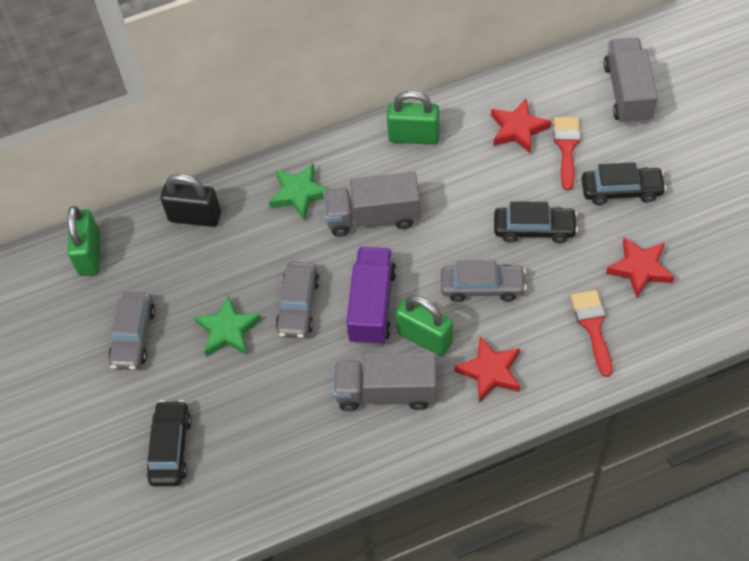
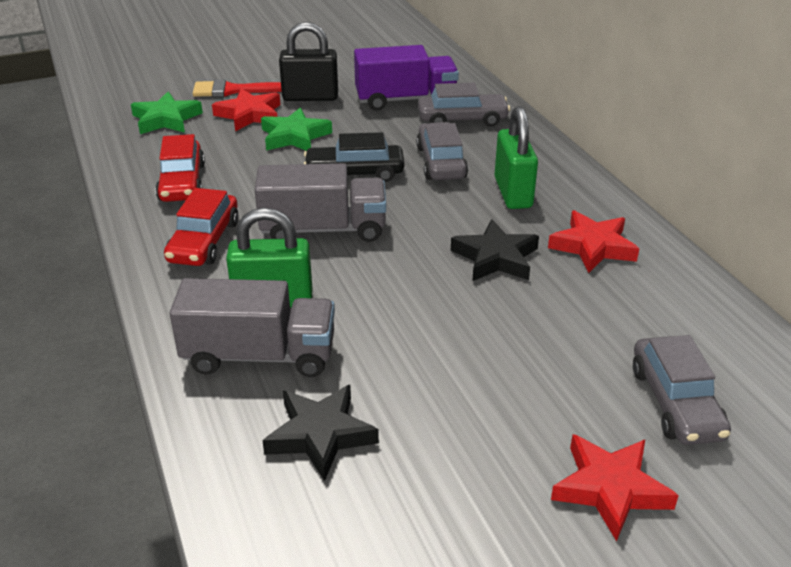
black car: 3 -> 1
black star: 0 -> 2
green padlock: 3 -> 2
grey truck: 3 -> 2
red brush: 2 -> 1
red car: 0 -> 2

